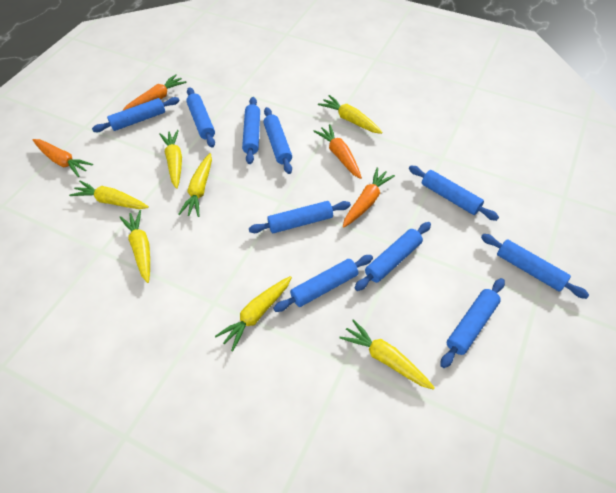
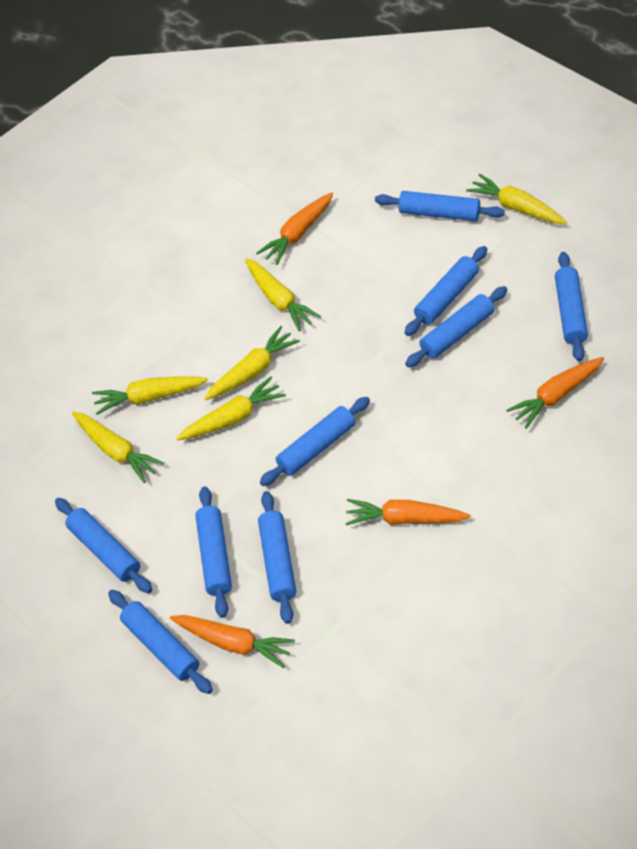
blue rolling pin: 10 -> 9
yellow carrot: 7 -> 6

